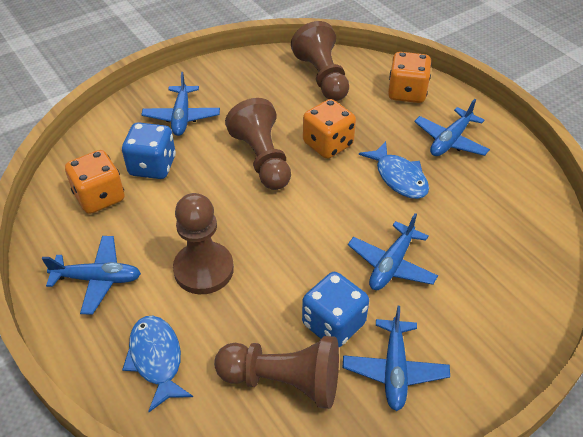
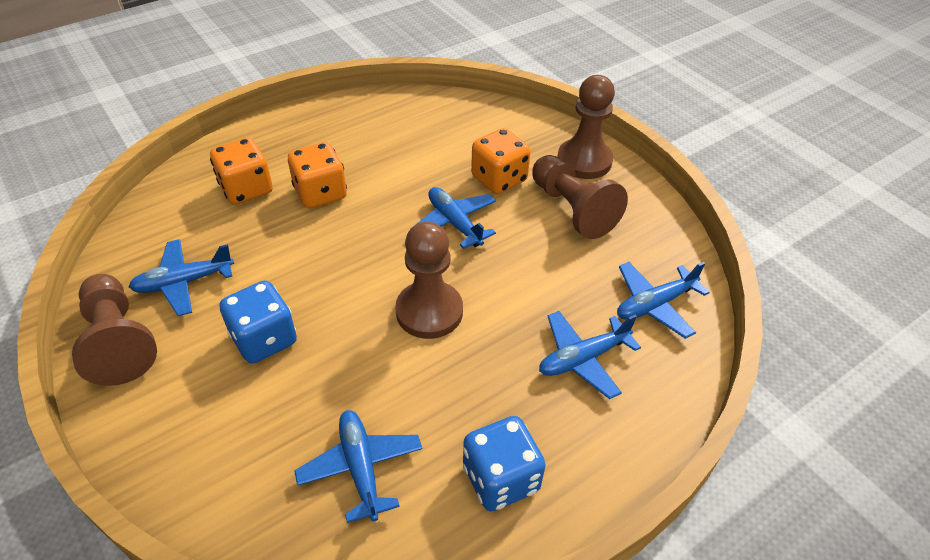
blue fish: 2 -> 0

